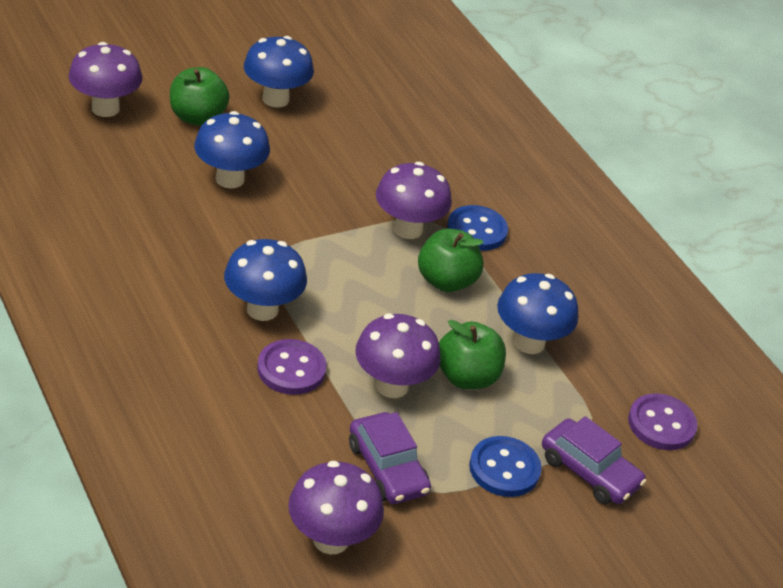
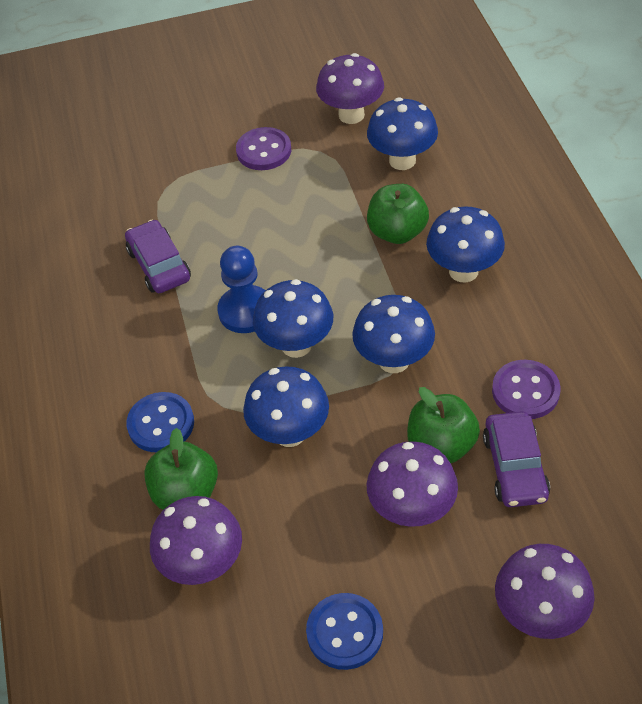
blue mushroom: 4 -> 5
blue pawn: 0 -> 1

